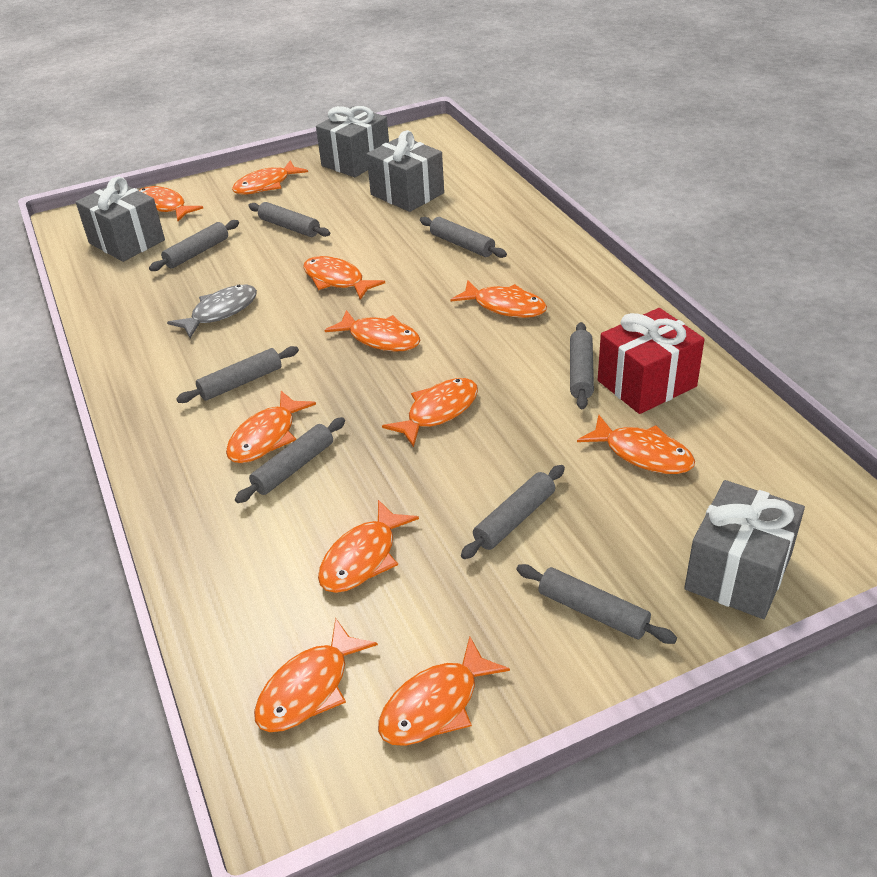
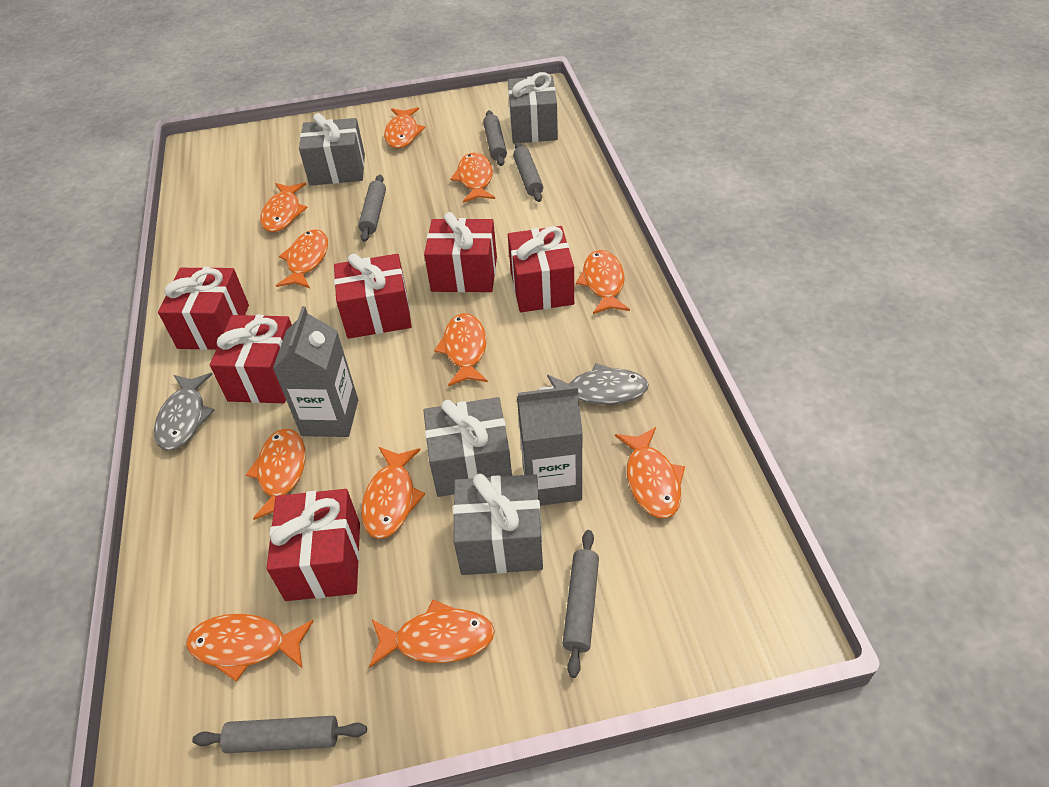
grey carton: 0 -> 2
grey fish: 1 -> 2
grey rolling pin: 8 -> 5
red gift: 1 -> 6

